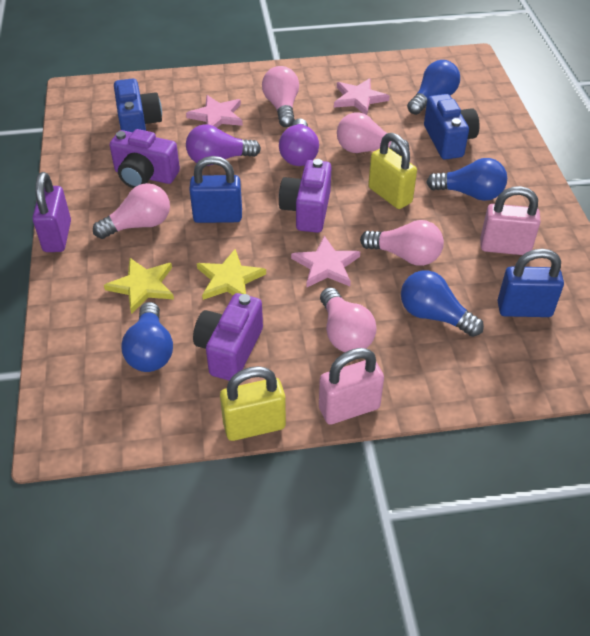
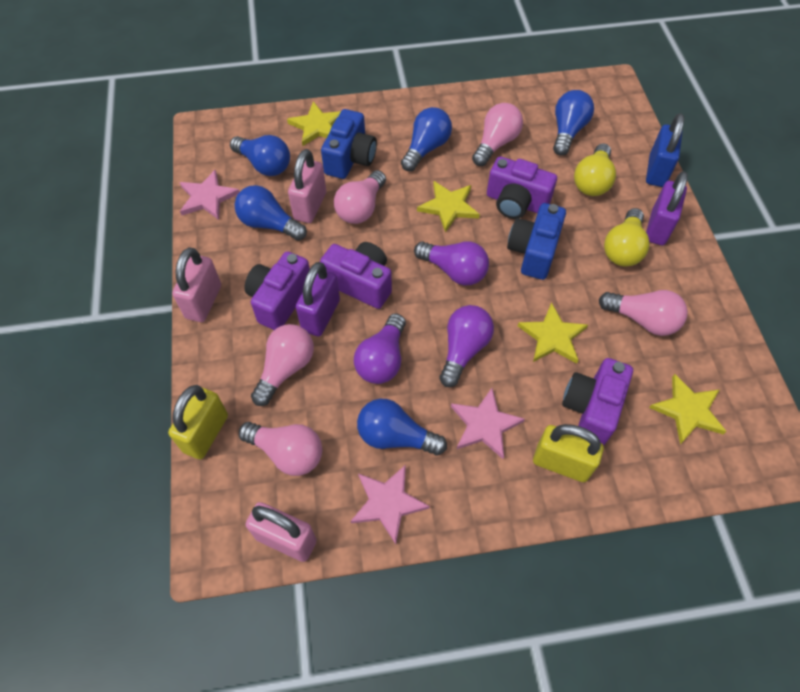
blue light bulb: 4 -> 5
blue padlock: 2 -> 1
pink padlock: 2 -> 3
purple camera: 3 -> 4
purple light bulb: 2 -> 3
purple padlock: 1 -> 2
yellow light bulb: 0 -> 2
yellow star: 2 -> 4

